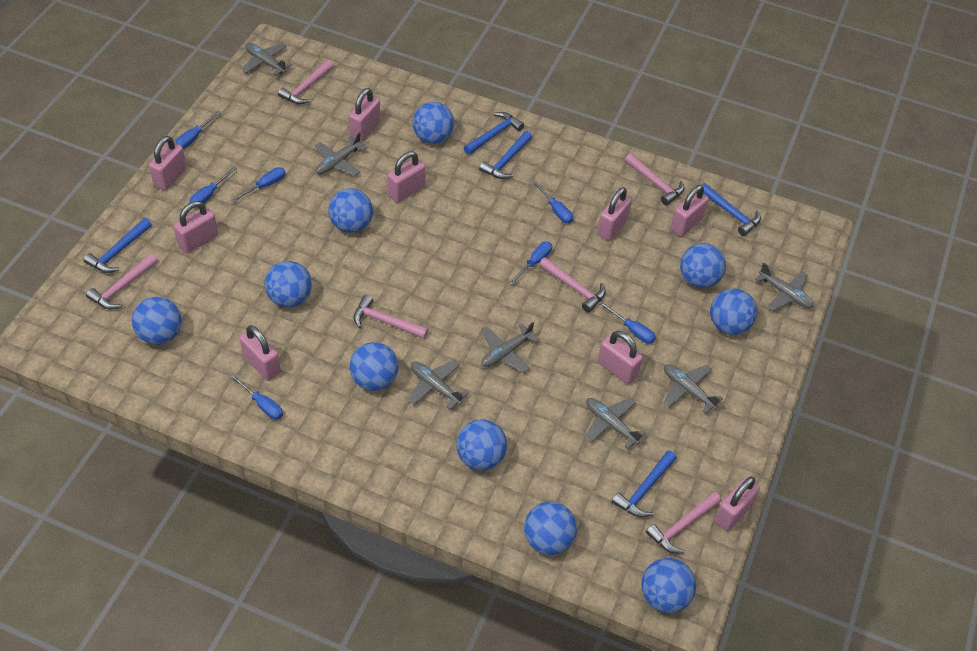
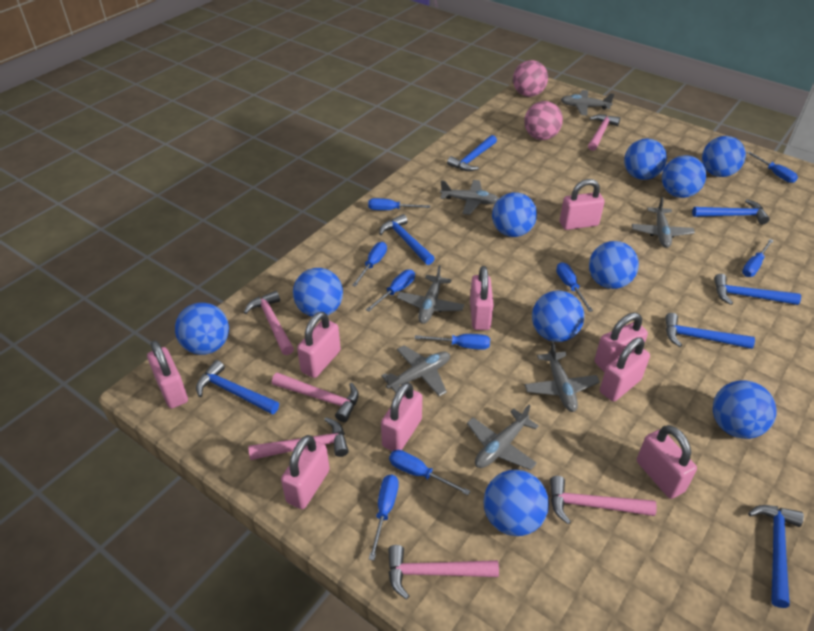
blue hammer: 5 -> 7
blue screwdriver: 7 -> 9
pink ball: 0 -> 2

